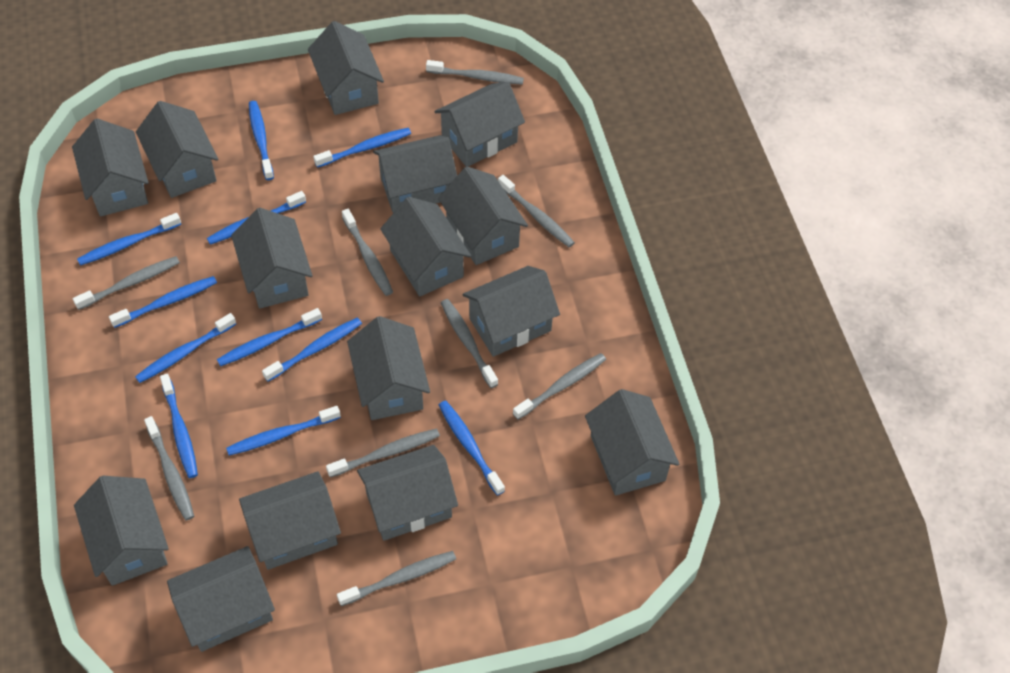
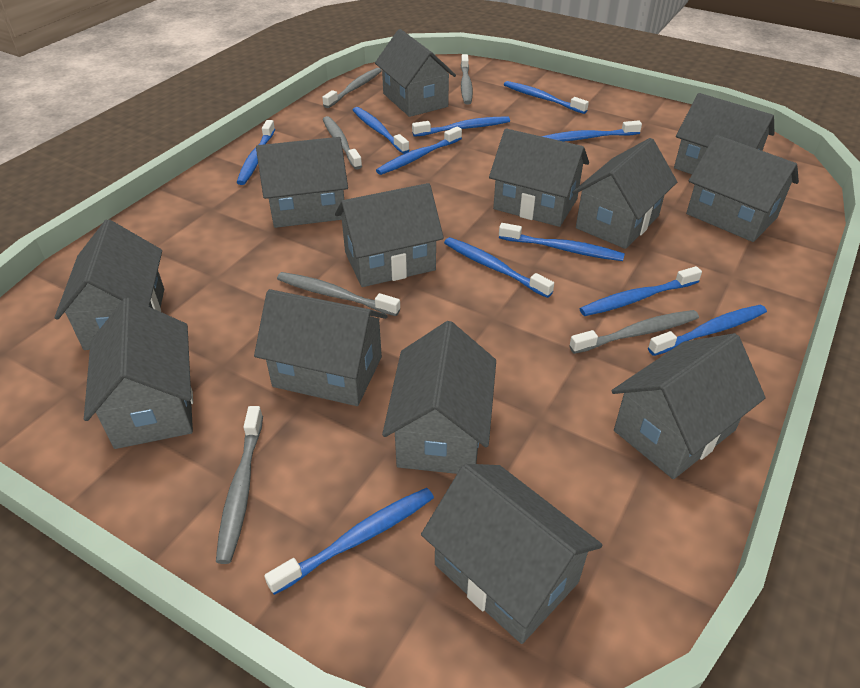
grey house: 15 -> 13
grey toothbrush: 9 -> 6

